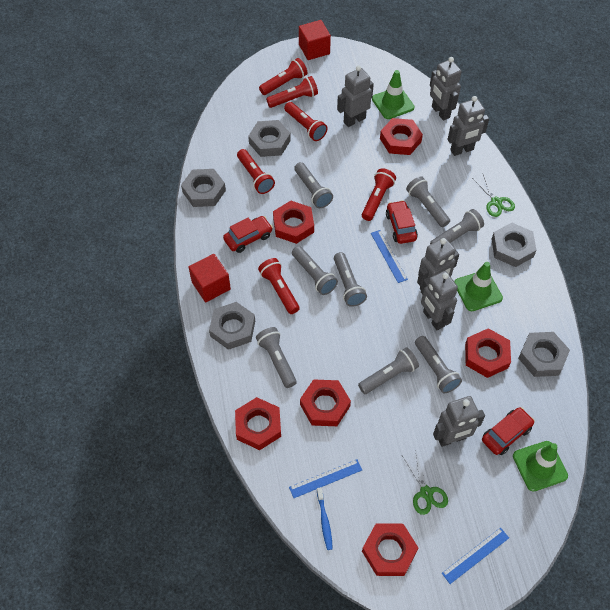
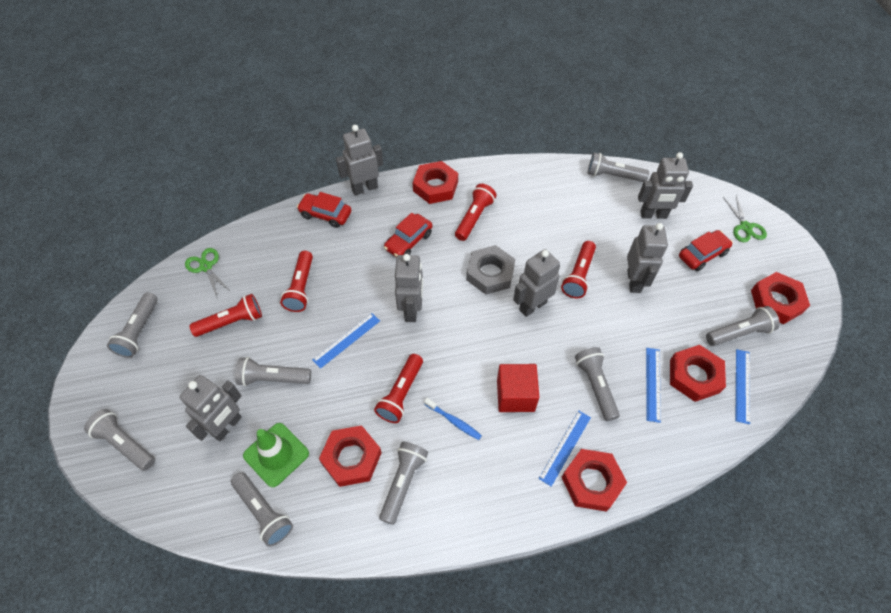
blue ruler: 3 -> 4
green traffic cone: 3 -> 1
grey nut: 5 -> 1
red cube: 2 -> 1
red flashlight: 6 -> 5
red nut: 6 -> 5

